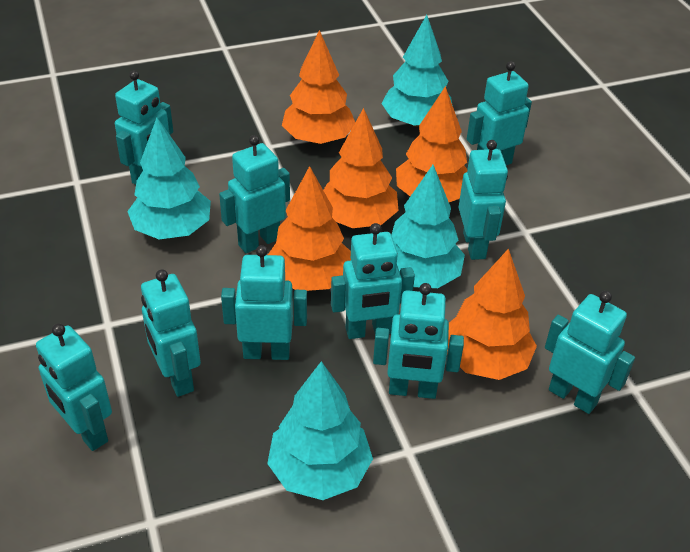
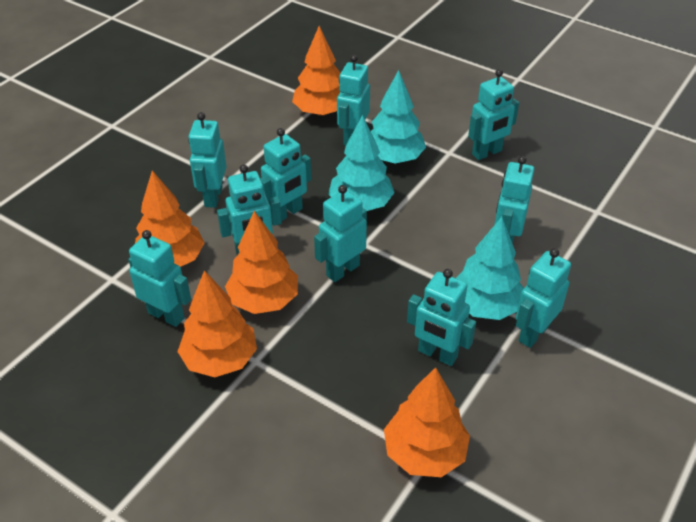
turquoise tree: 4 -> 3

